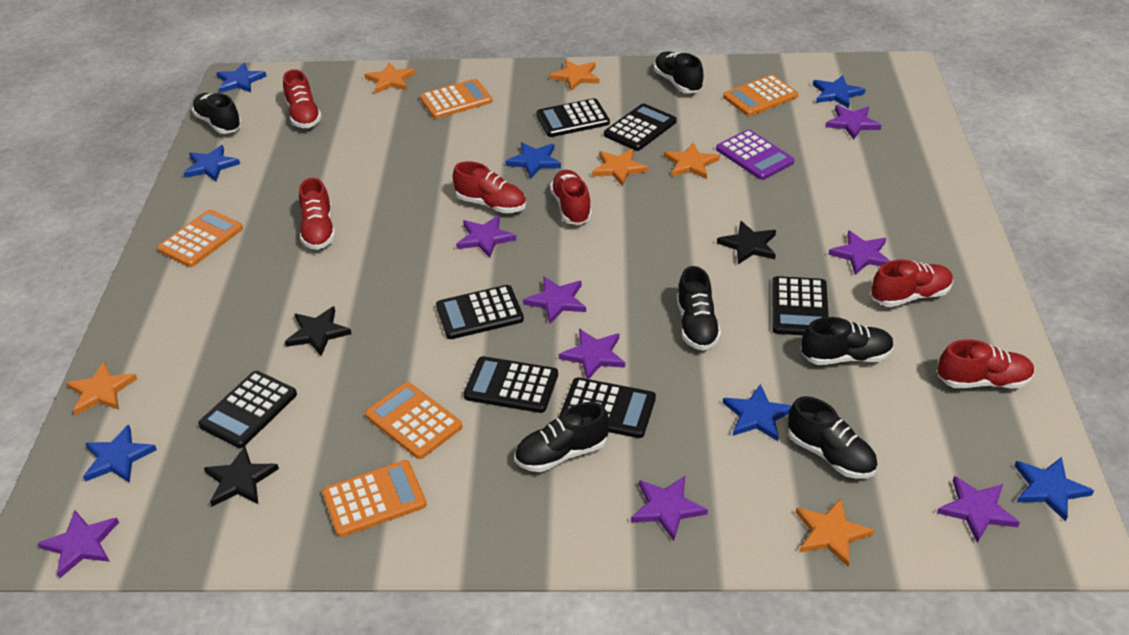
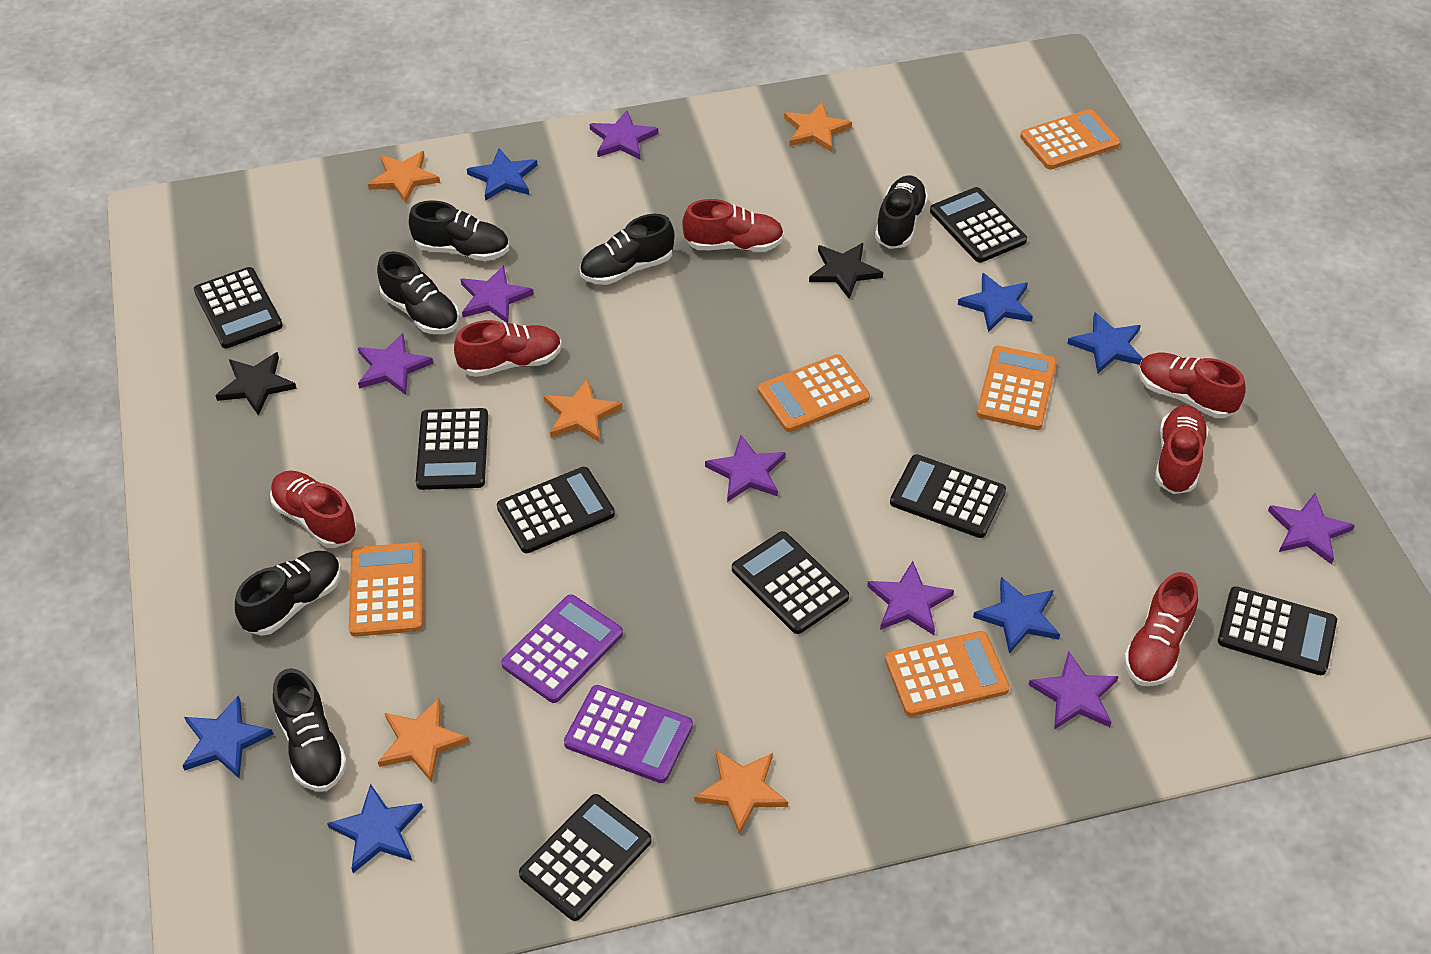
black calculator: 7 -> 8
black star: 3 -> 2
blue star: 7 -> 6
orange star: 6 -> 5
purple calculator: 1 -> 2
purple star: 8 -> 7

